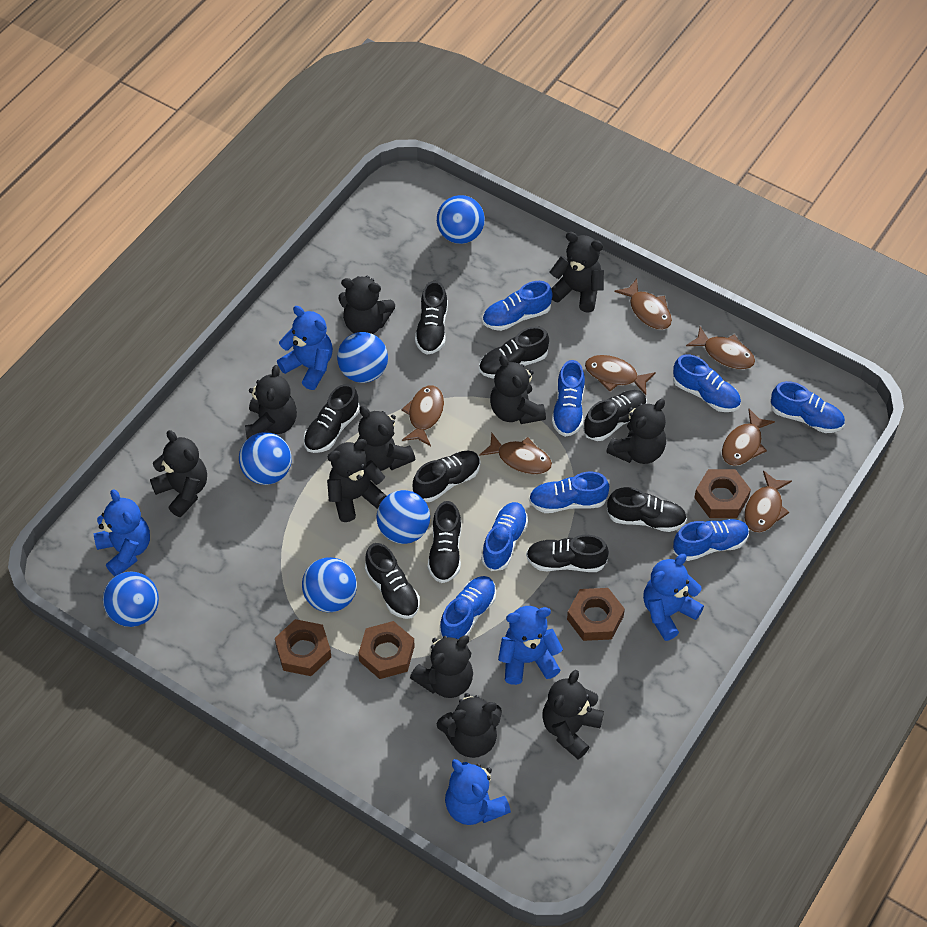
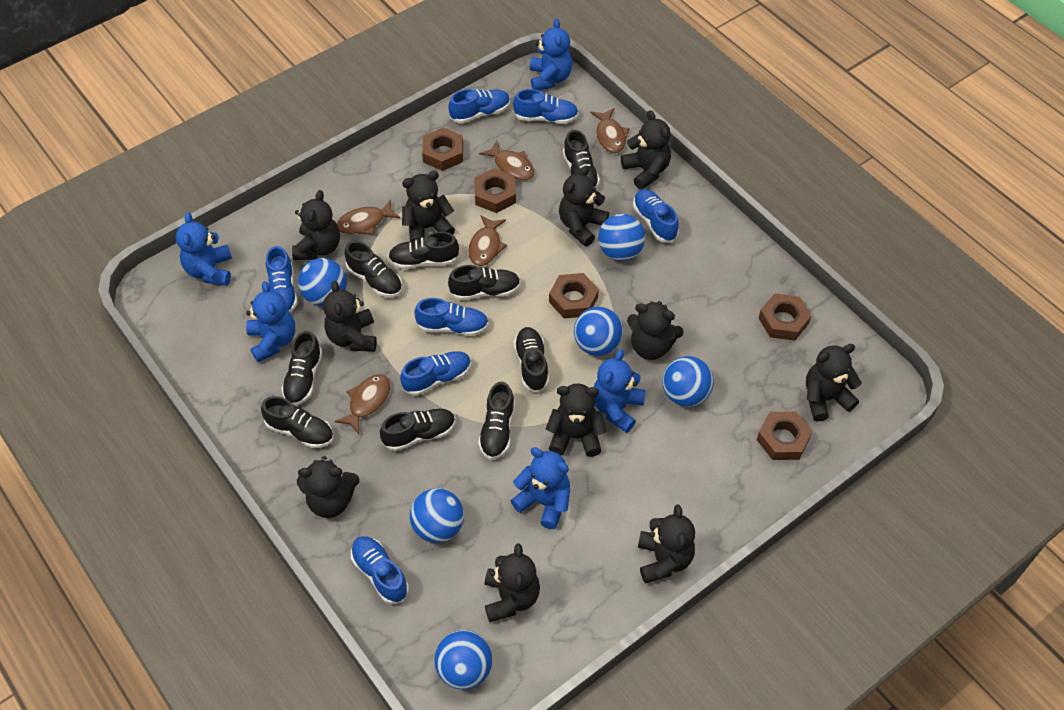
blue shoe: 8 -> 7
brown fish: 7 -> 5
brown nut: 4 -> 5

